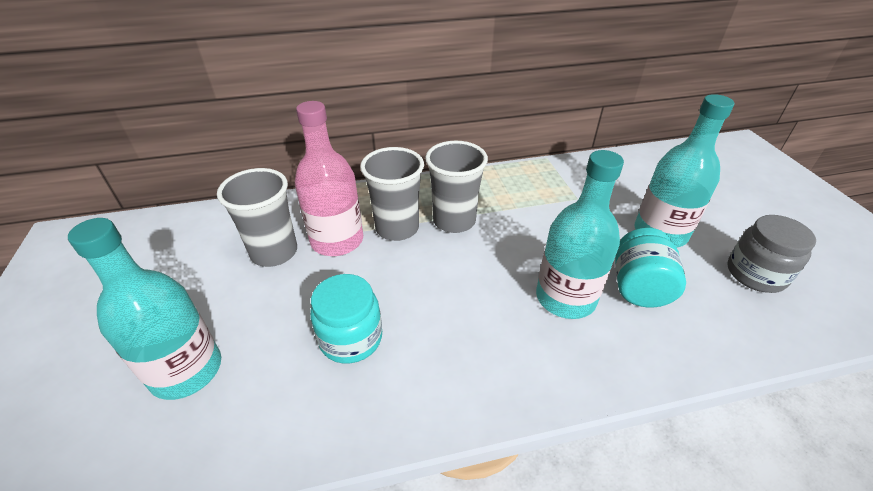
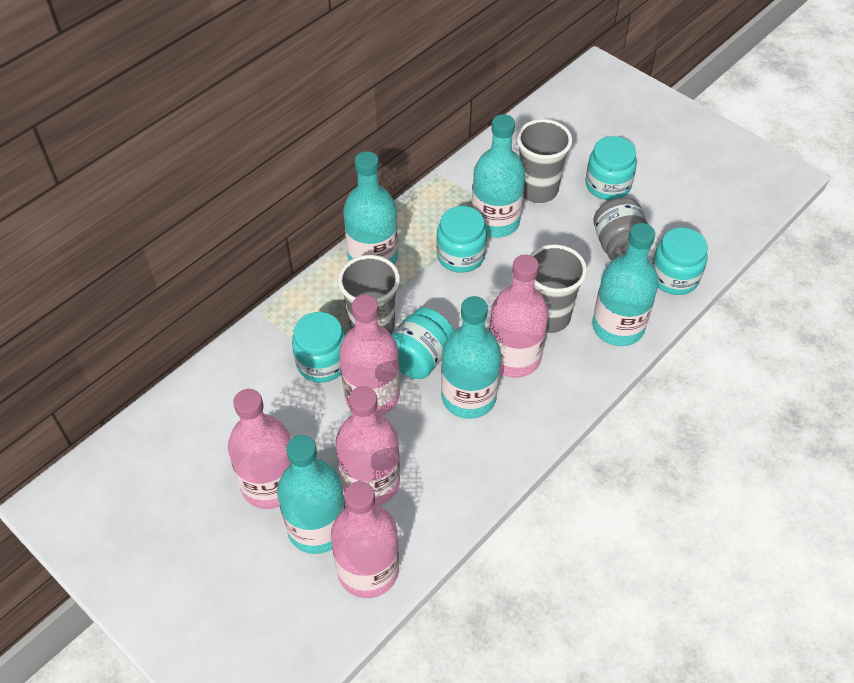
pink bottle: 1 -> 5
turquoise bottle: 3 -> 5
turquoise jar: 2 -> 5

